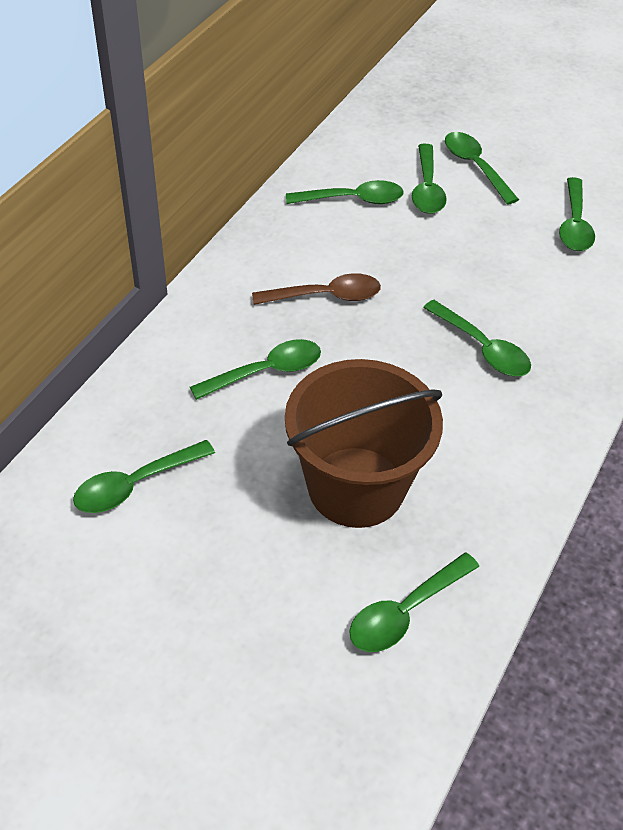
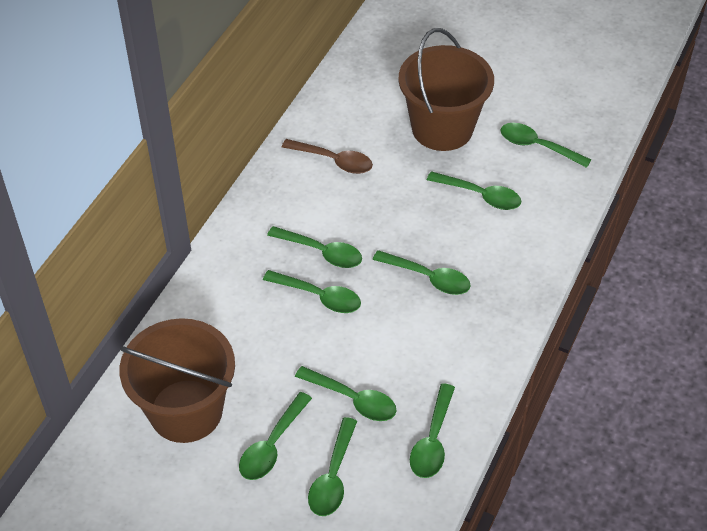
brown bucket: 1 -> 2
green spoon: 8 -> 9

